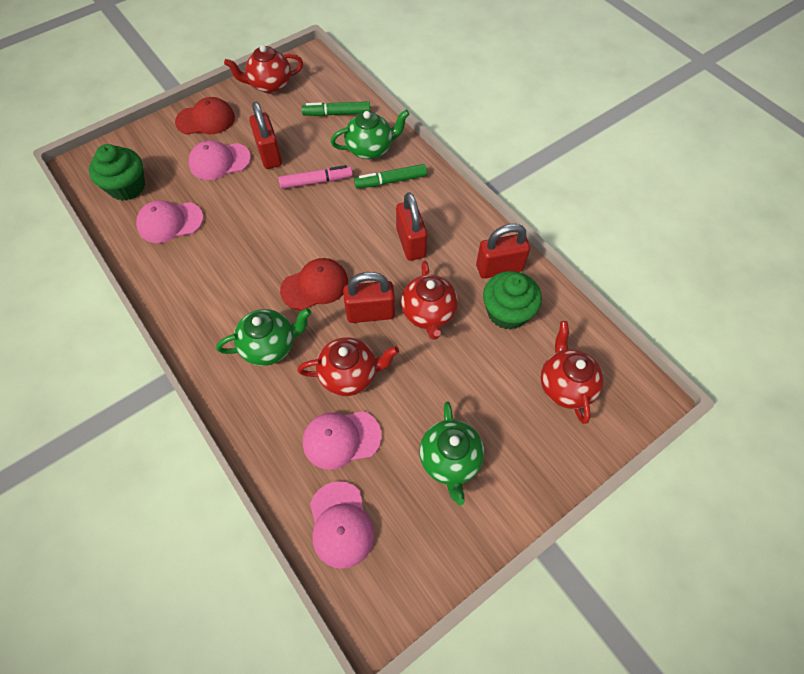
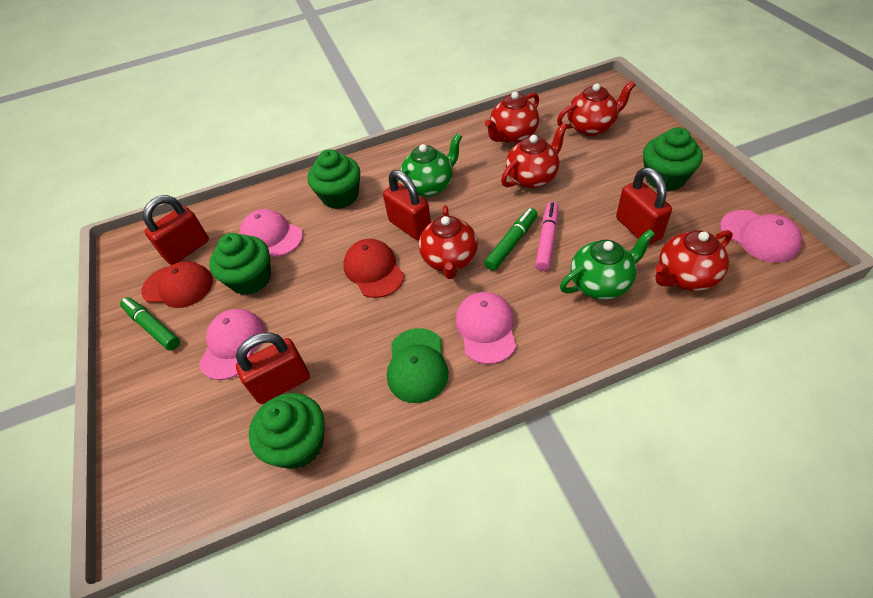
green cap: 0 -> 1
green cupcake: 2 -> 4
green teapot: 3 -> 2
red teapot: 4 -> 5

